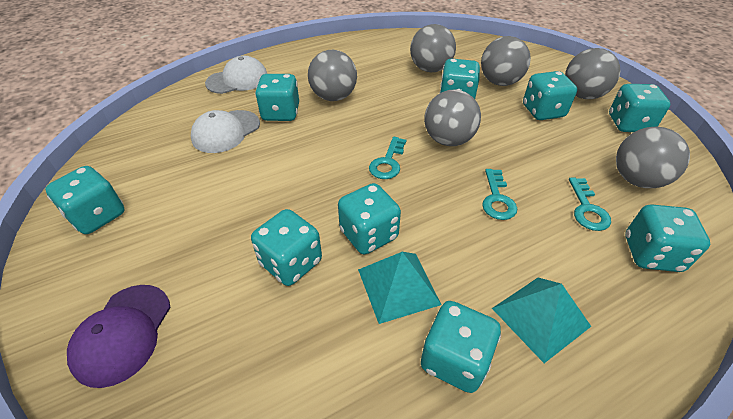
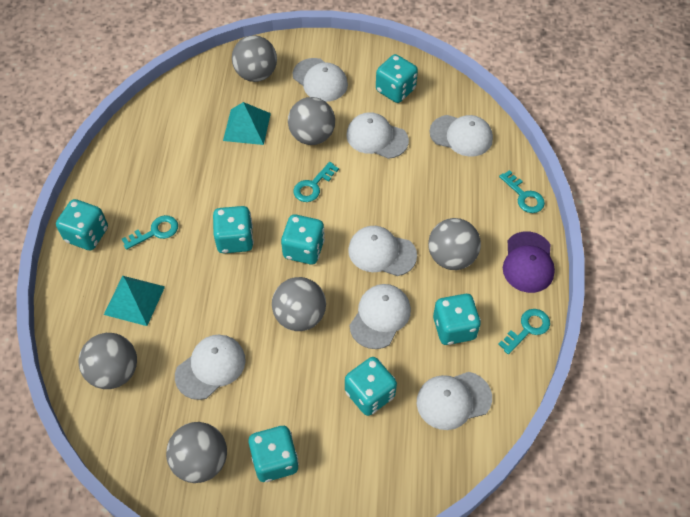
turquoise dice: 9 -> 7
turquoise key: 3 -> 4
white cap: 2 -> 7

